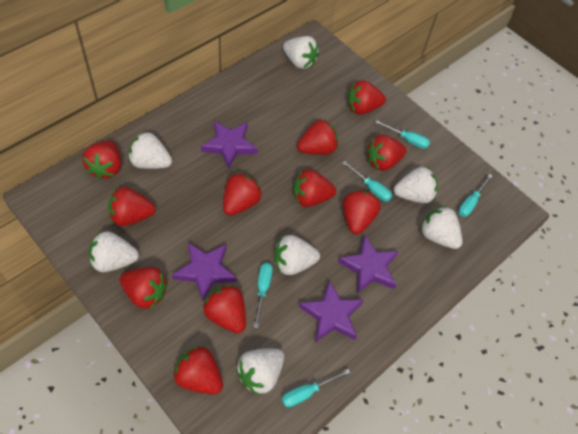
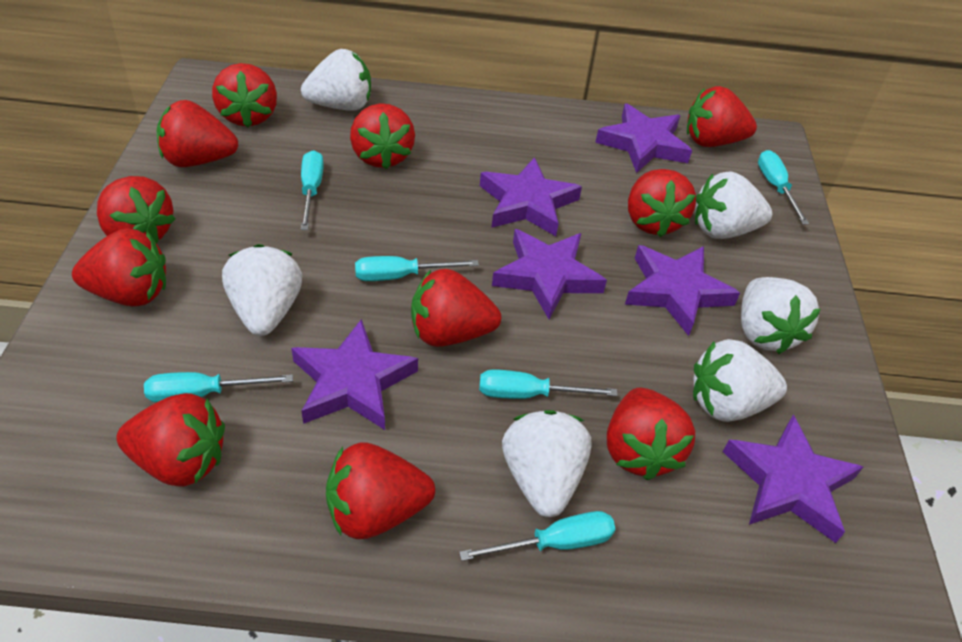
purple star: 4 -> 6
turquoise screwdriver: 5 -> 6
white strawberry: 7 -> 6

